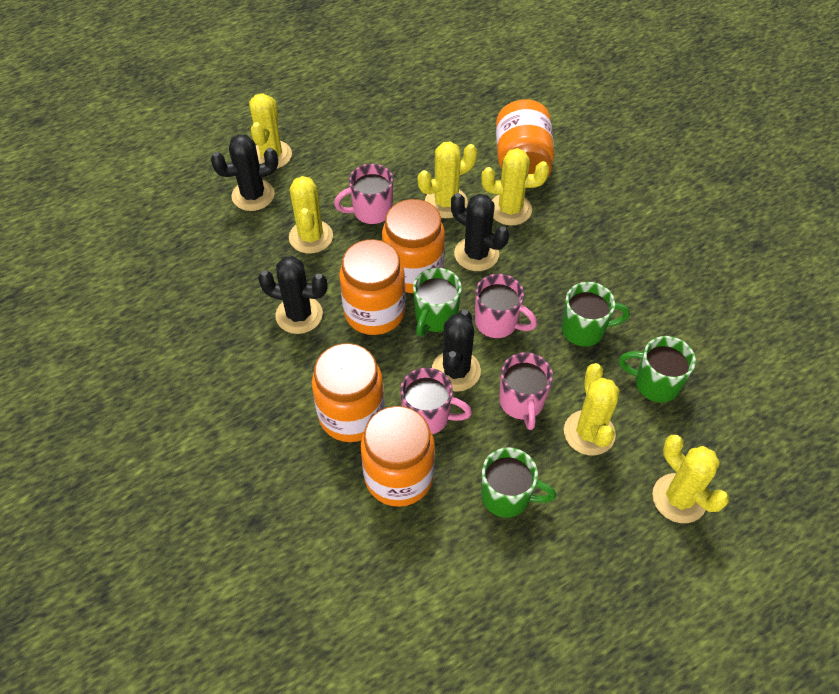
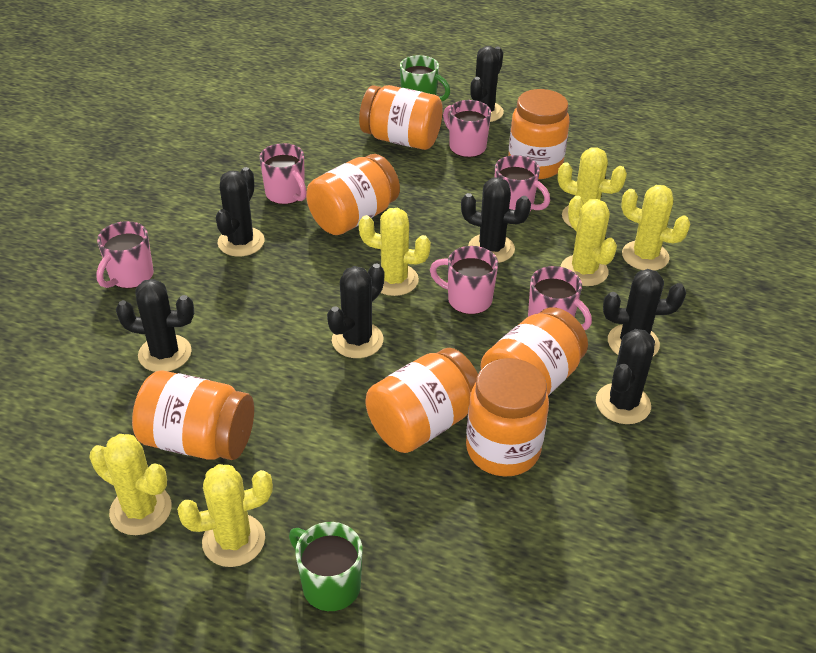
black cactus: 4 -> 7
green mug: 4 -> 2
orange jar: 5 -> 7
pink mug: 4 -> 6

